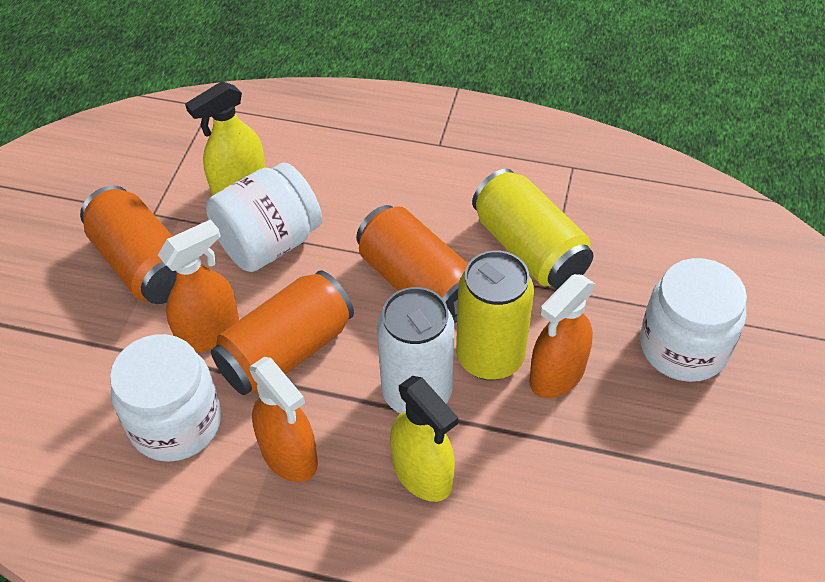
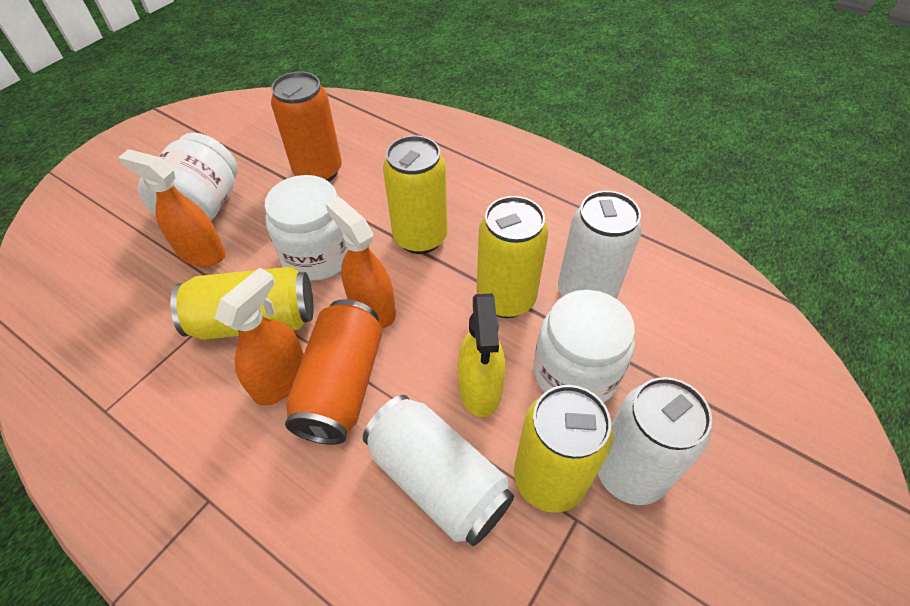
orange can: 3 -> 2
white can: 1 -> 3
yellow can: 2 -> 4
yellow spray bottle: 2 -> 1

